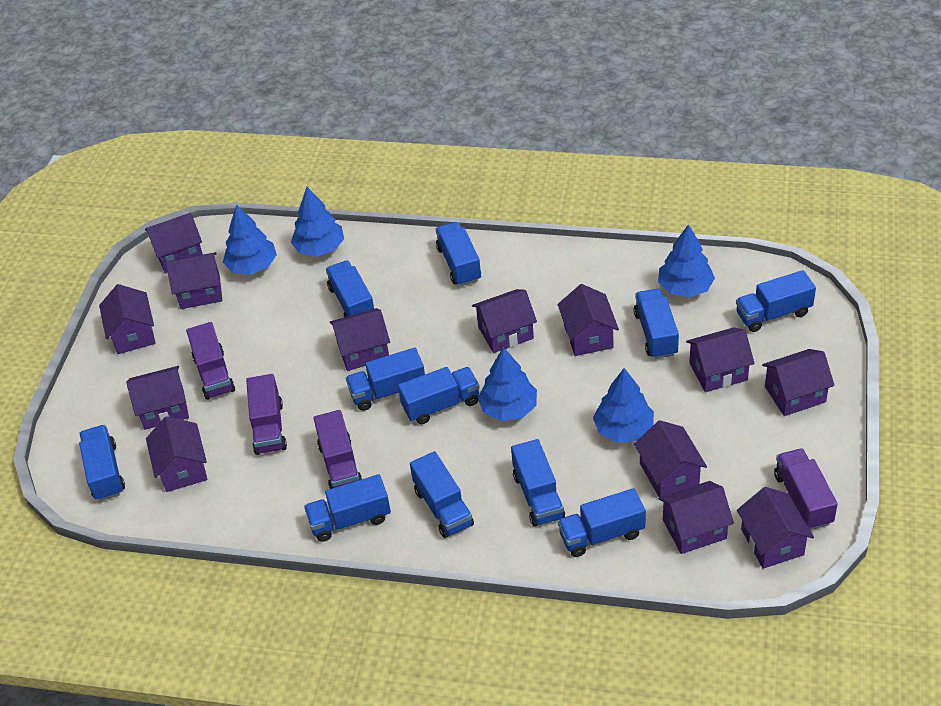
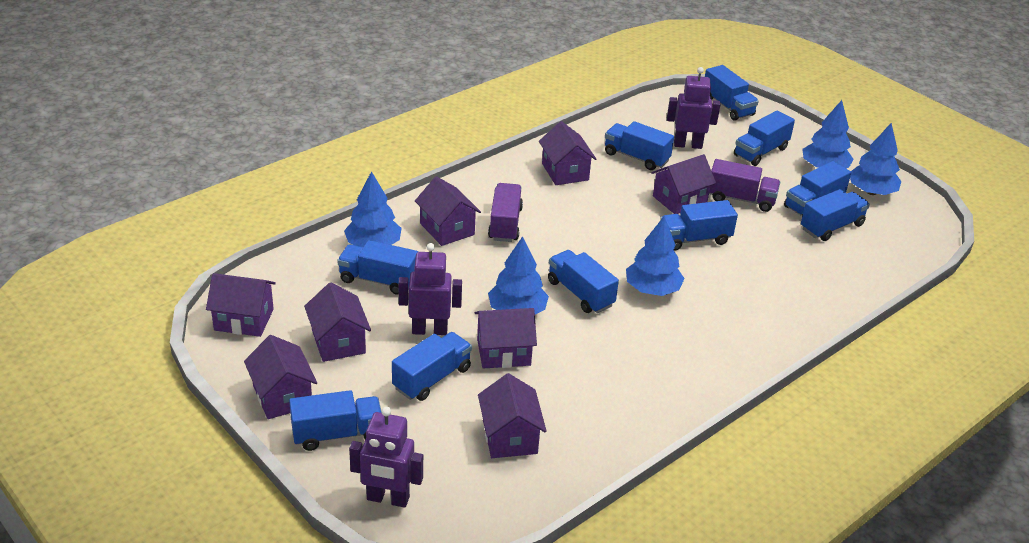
blue truck: 11 -> 10
purple house: 13 -> 8
purple robot: 0 -> 3
purple truck: 4 -> 2

